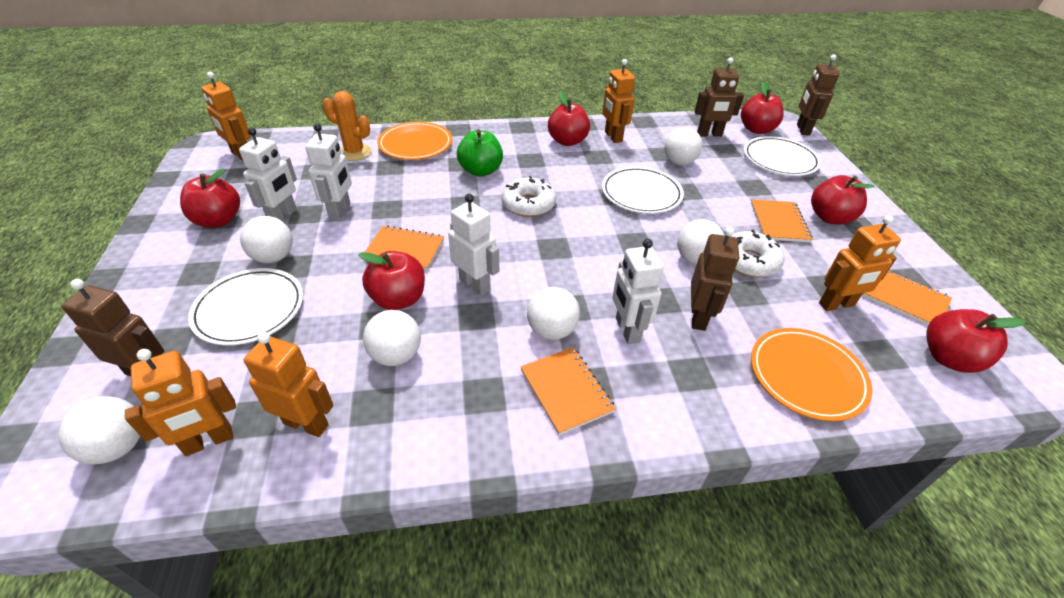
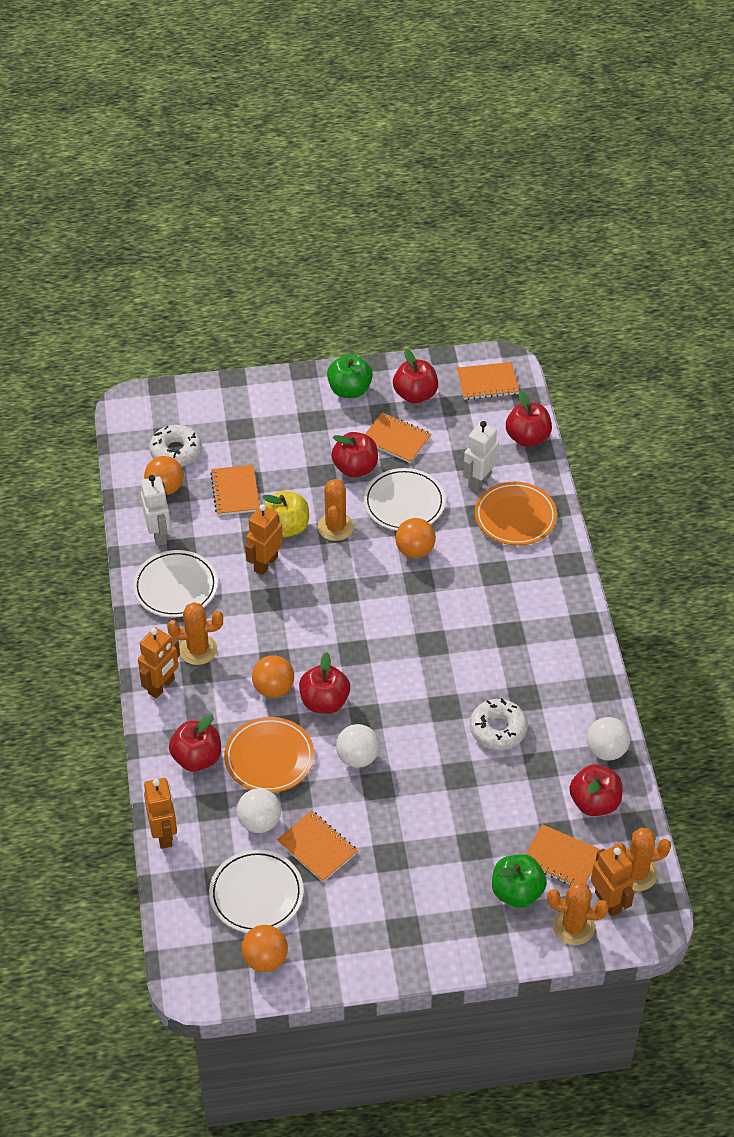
brown robot: 4 -> 0
green apple: 1 -> 2
orange ball: 0 -> 4
orange cactus: 1 -> 4
orange notebook: 4 -> 5
orange robot: 5 -> 4
white ball: 6 -> 3
white robot: 4 -> 2
yellow apple: 0 -> 1

